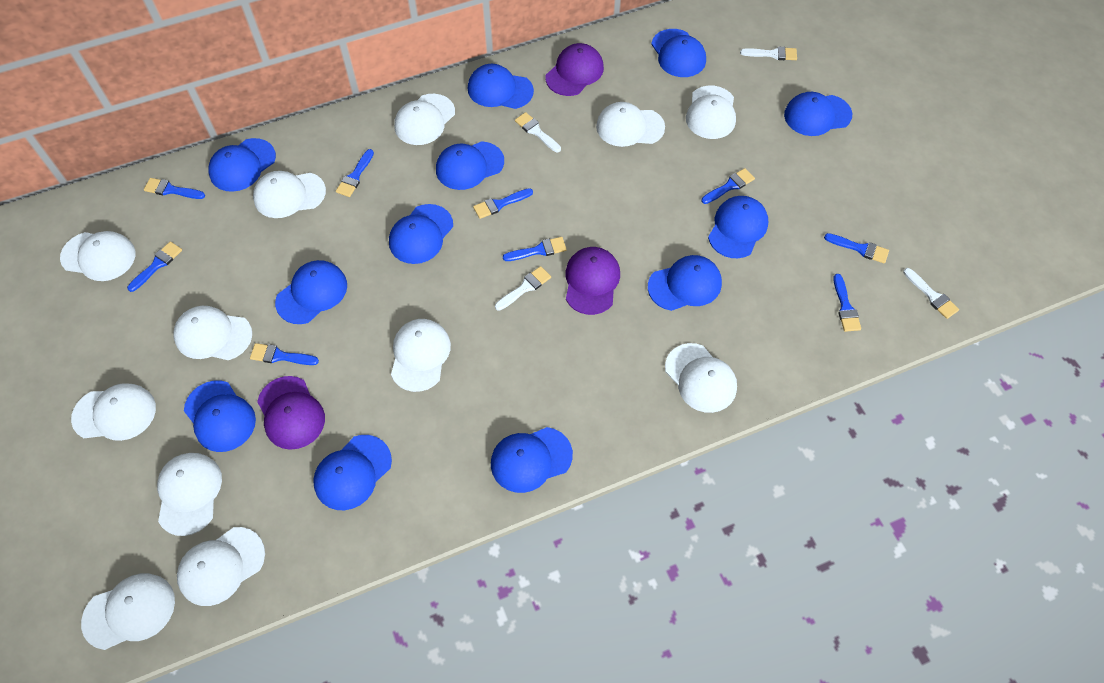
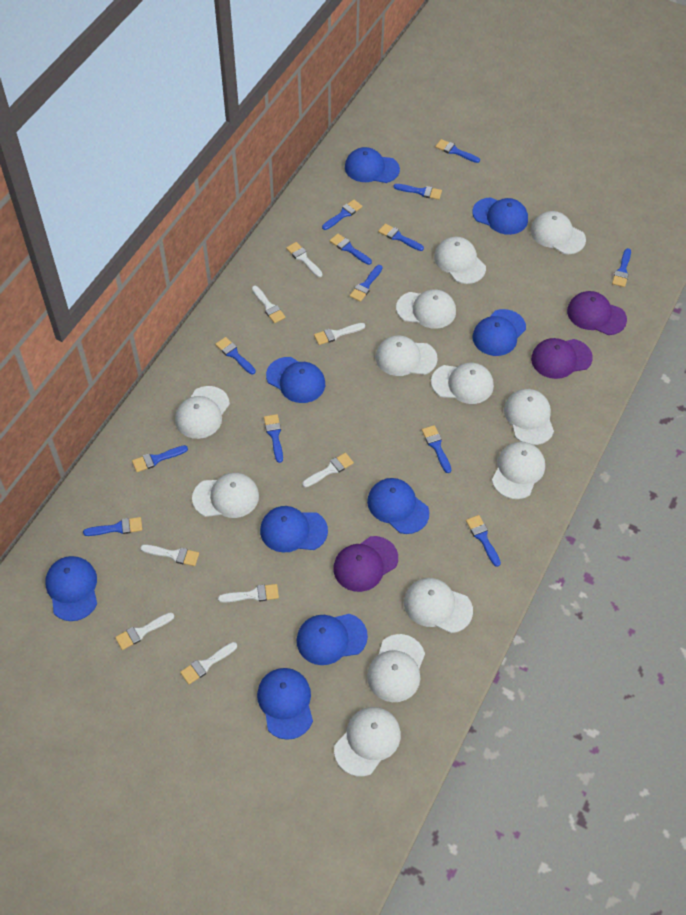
blue brush: 9 -> 13
blue cap: 12 -> 9
white brush: 4 -> 8

